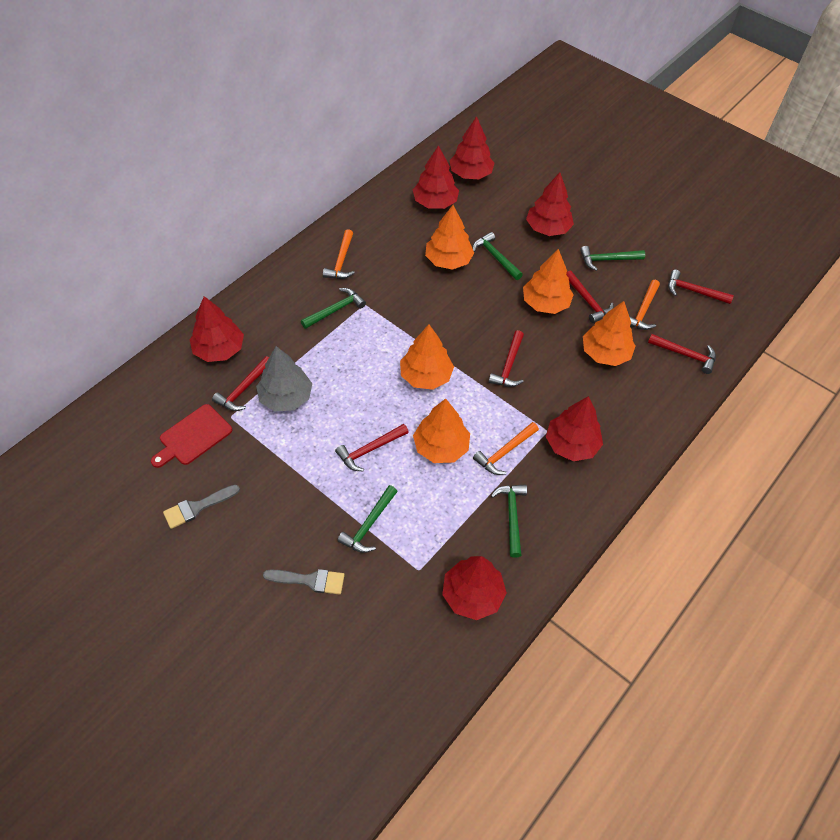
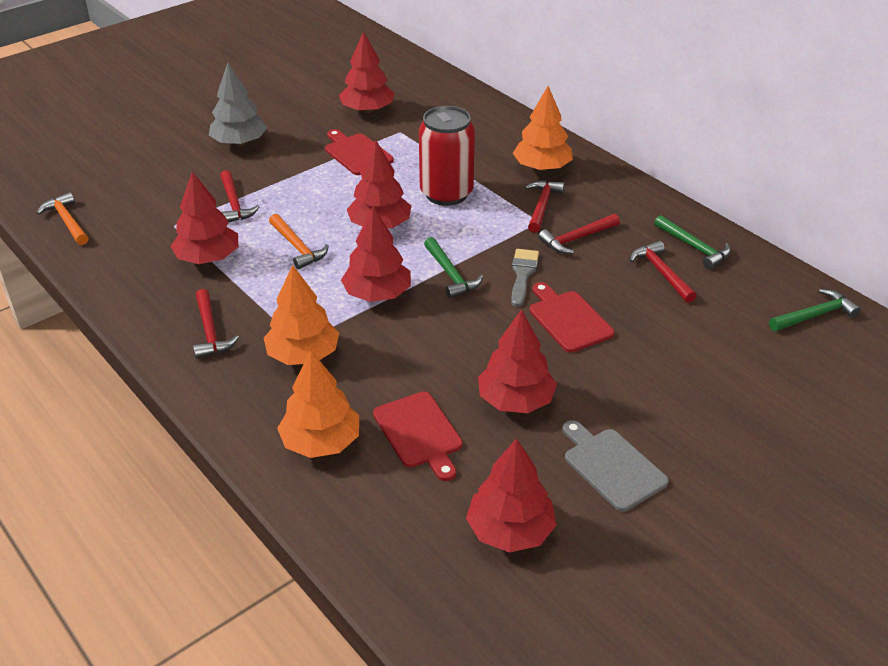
green hammer: 5 -> 3
grey brush: 2 -> 1
grey cutting board: 0 -> 1
orange hammer: 3 -> 2
orange tree: 5 -> 3
red can: 0 -> 1
red cutting board: 1 -> 3
red hammer: 6 -> 5

